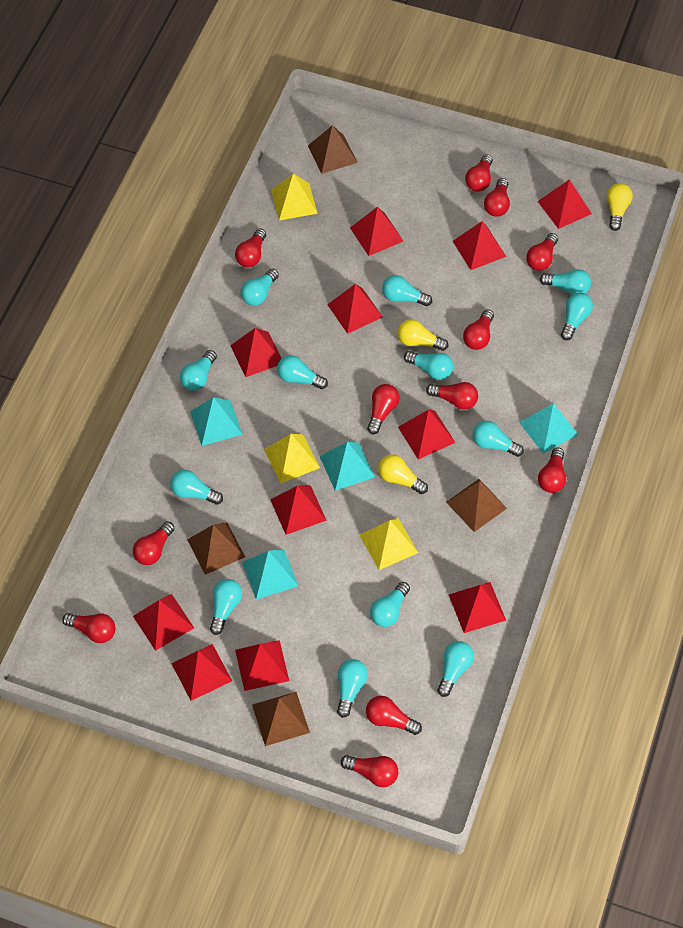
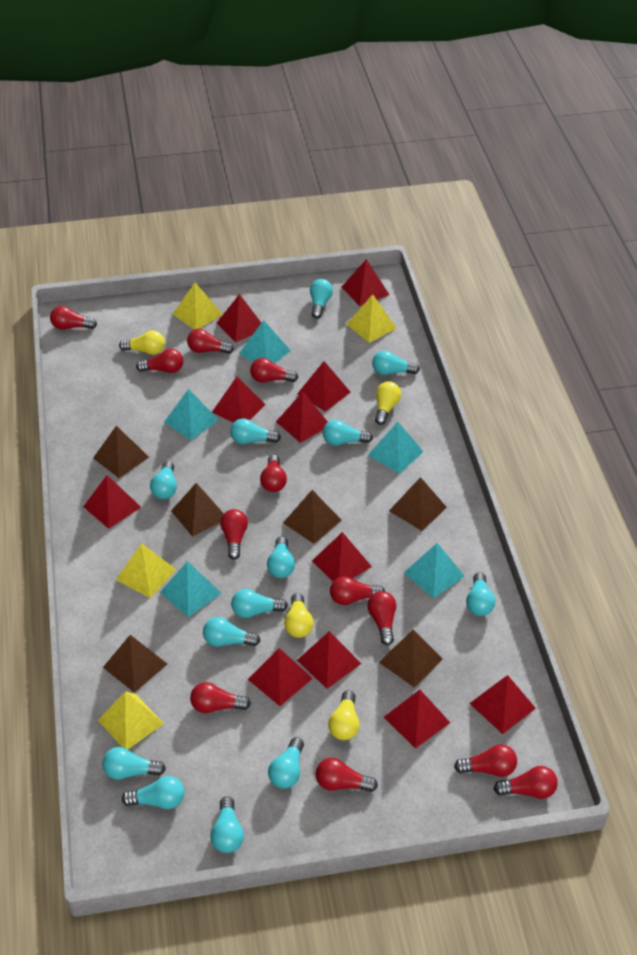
brown pyramid: 4 -> 6
turquoise pyramid: 4 -> 5
yellow light bulb: 3 -> 4
yellow pyramid: 3 -> 4

